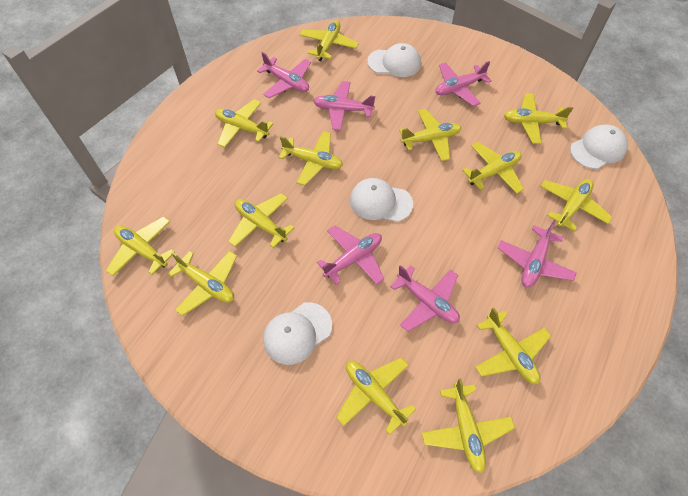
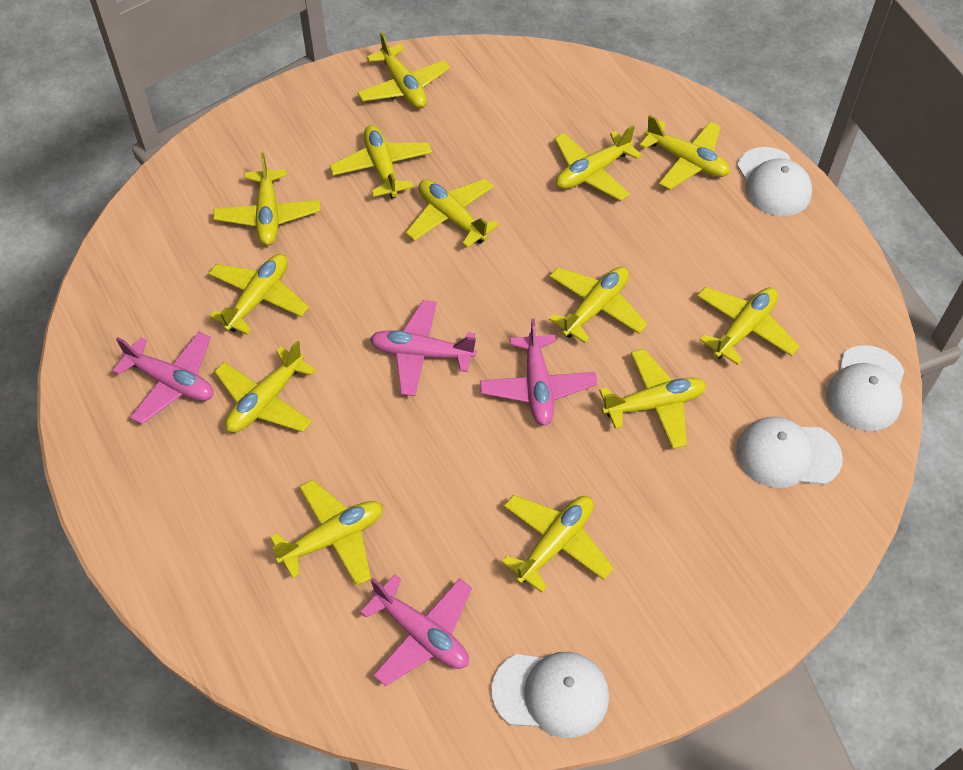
pink plane: 6 -> 4

